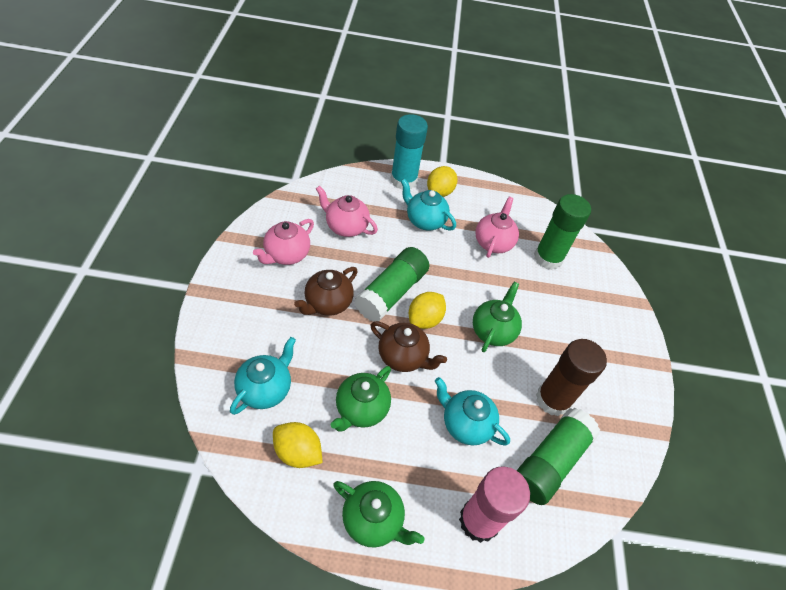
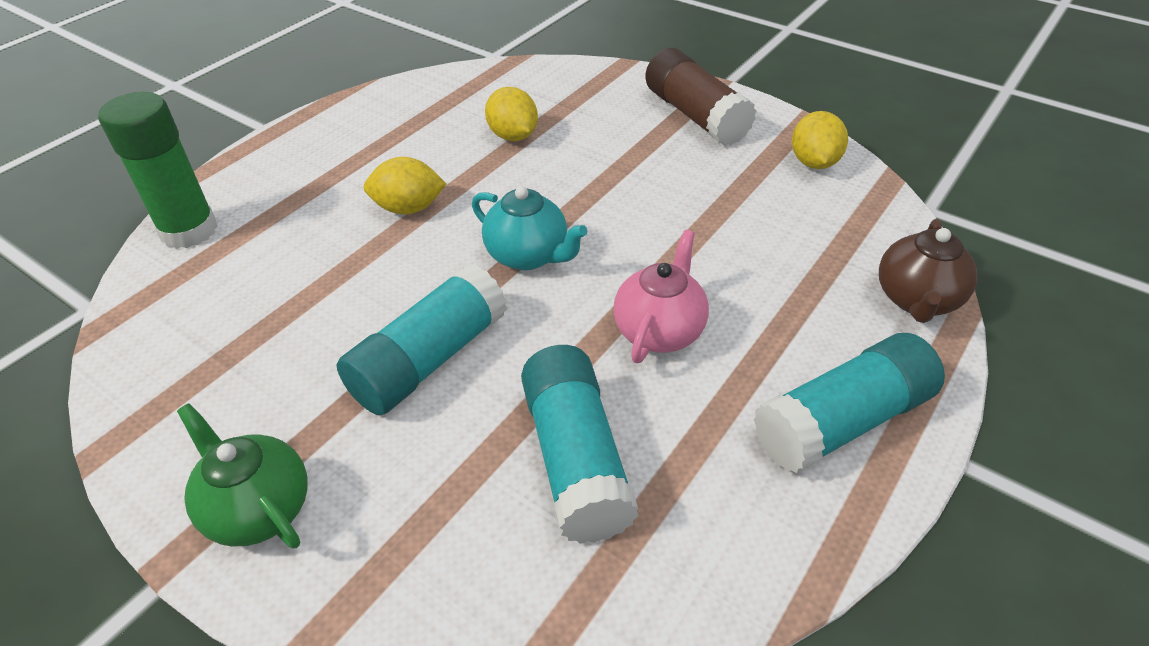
brown teapot: 2 -> 1
green glue stick: 3 -> 1
green teapot: 3 -> 1
pink glue stick: 1 -> 0
pink teapot: 3 -> 1
turquoise glue stick: 1 -> 3
turquoise teapot: 3 -> 1

